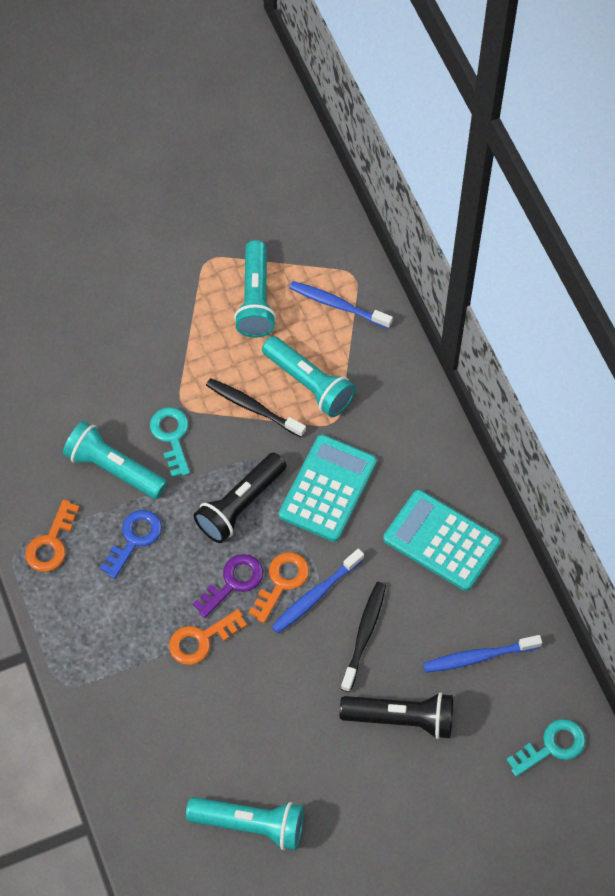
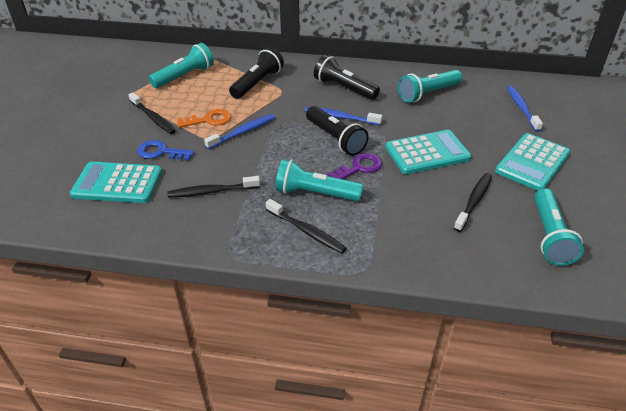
black flashlight: 2 -> 3
black toothbrush: 2 -> 4
orange key: 3 -> 1
turquoise calculator: 2 -> 3
turquoise key: 2 -> 0

